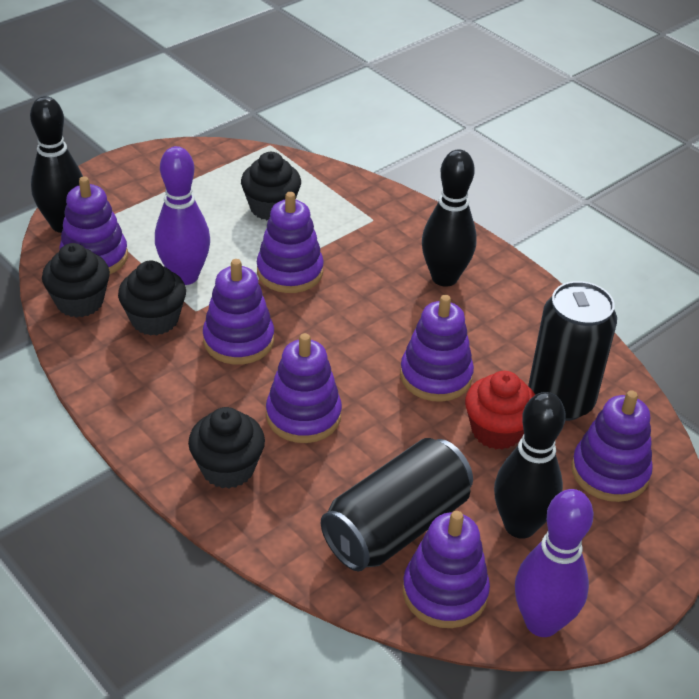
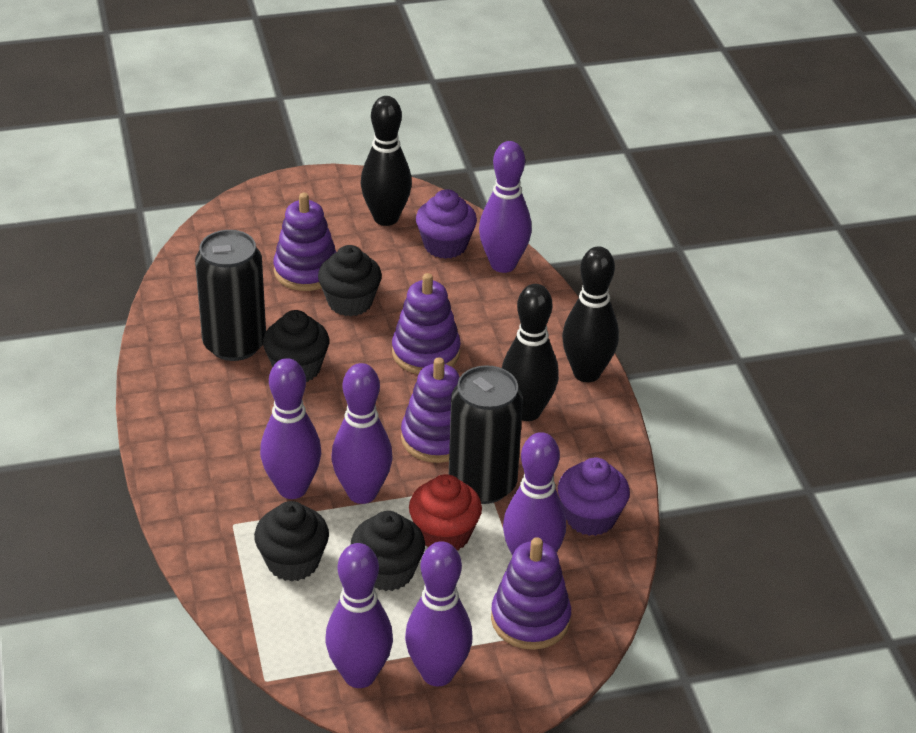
purple bowling pin: 2 -> 6
purple cupcake: 0 -> 2
purple stacking toy: 7 -> 4

